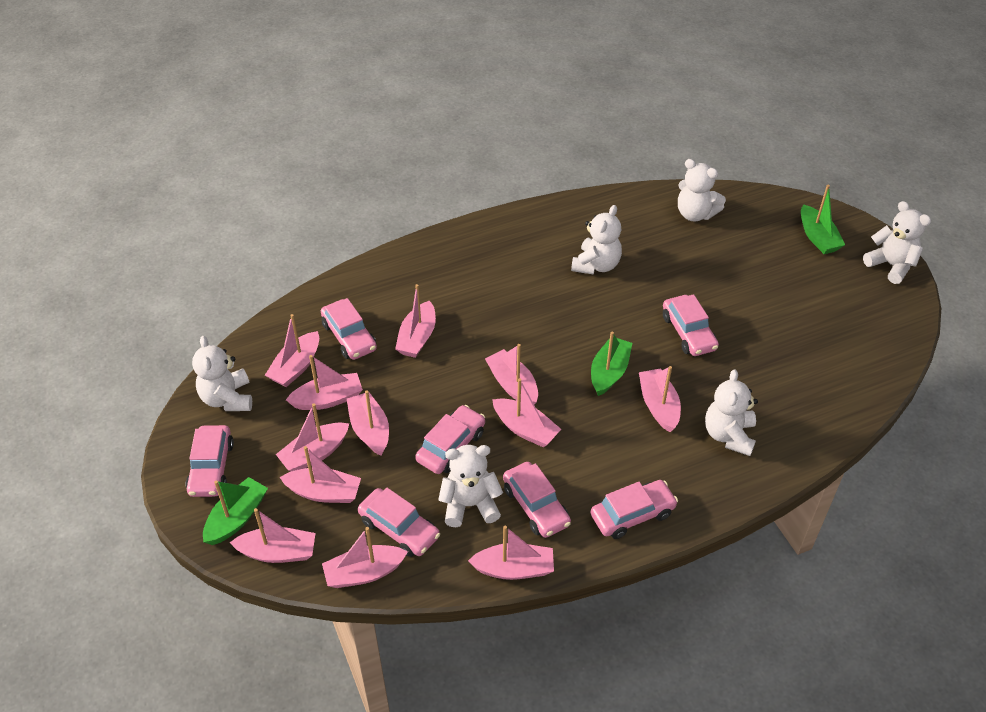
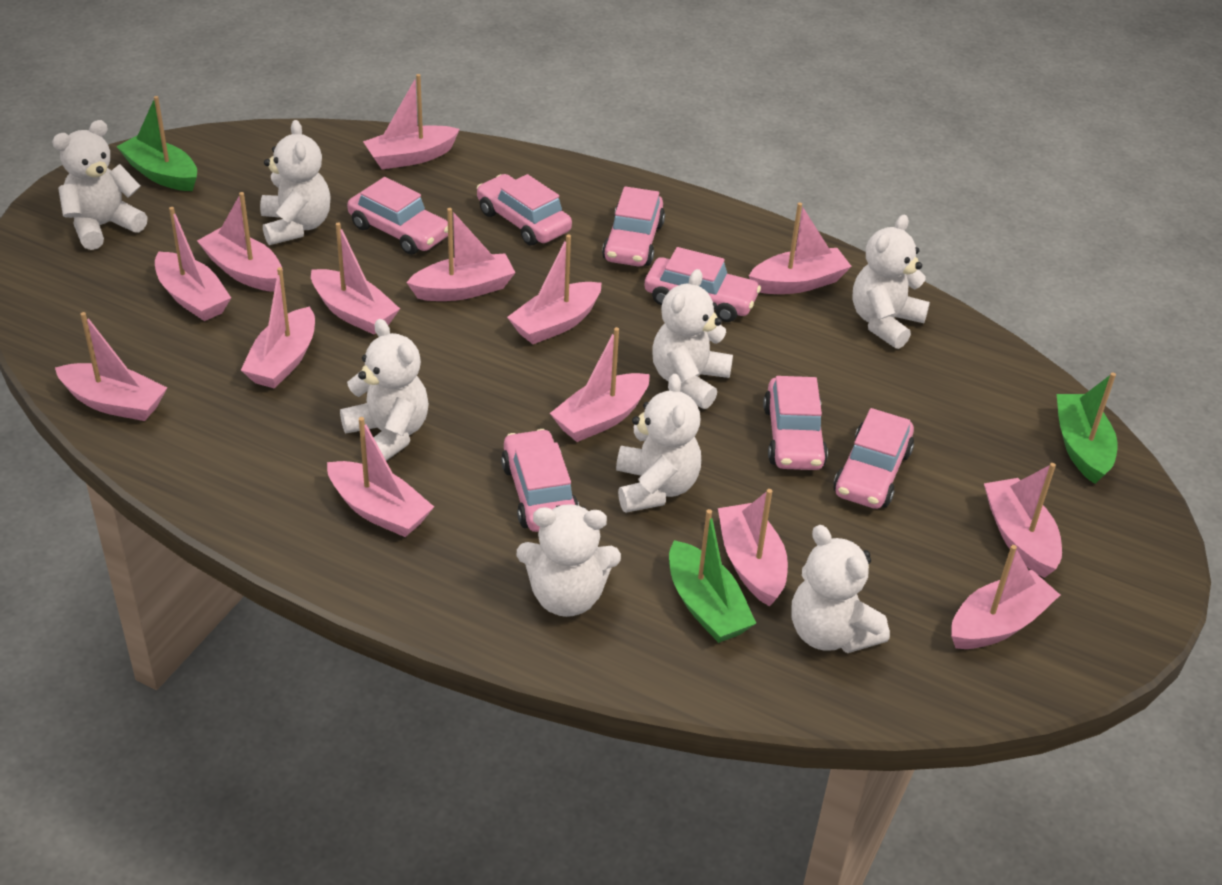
pink boat: 12 -> 14
white teddy bear: 6 -> 8

